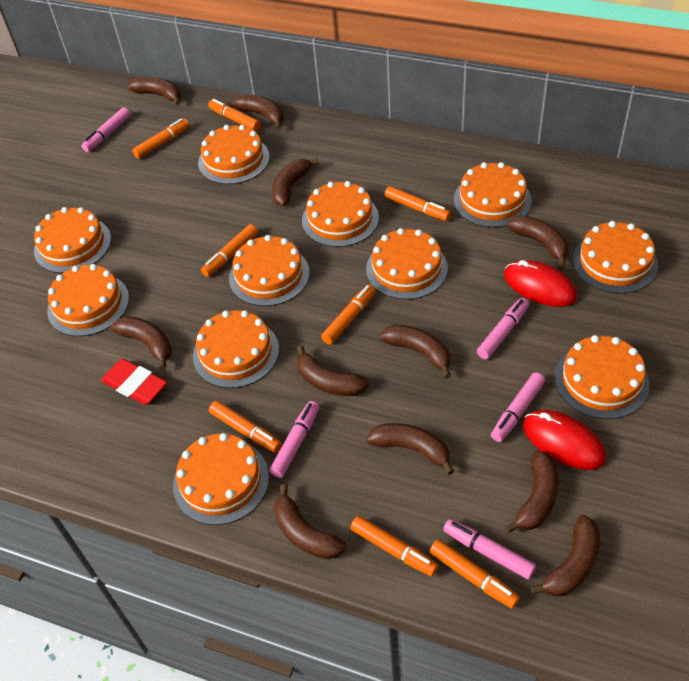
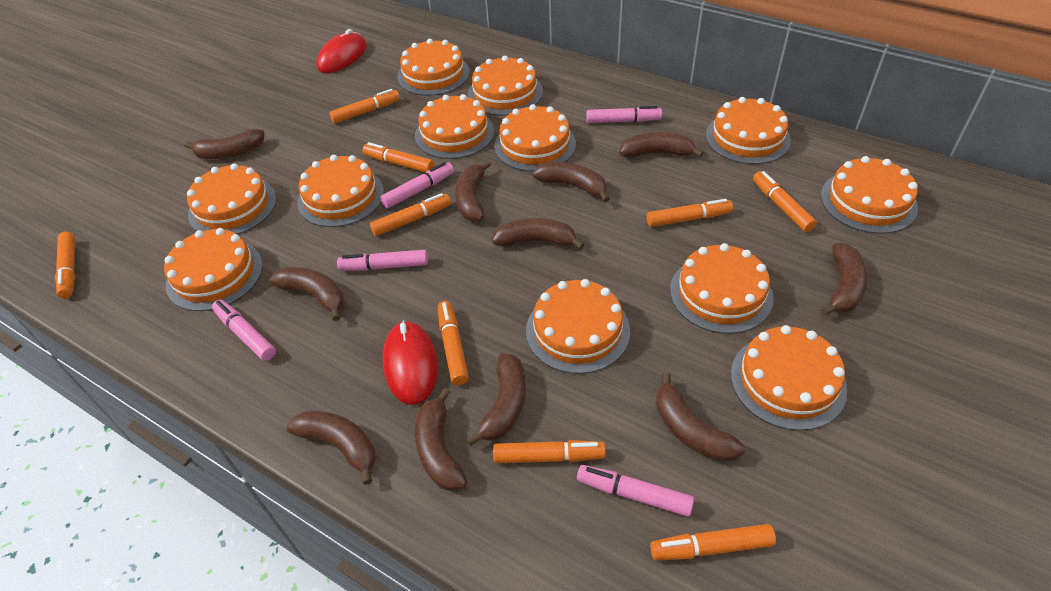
orange cake: 11 -> 12
orange marker: 8 -> 9
red eraser: 1 -> 0

